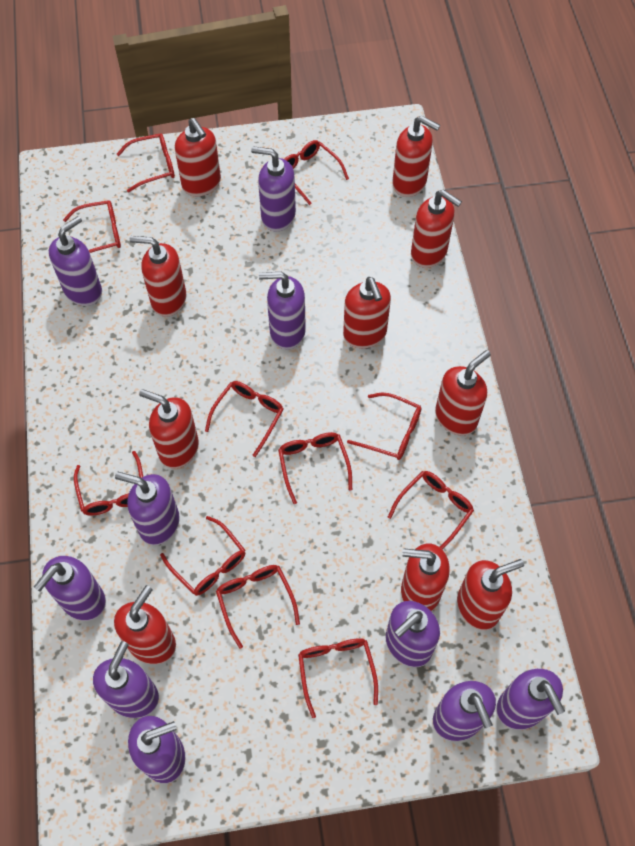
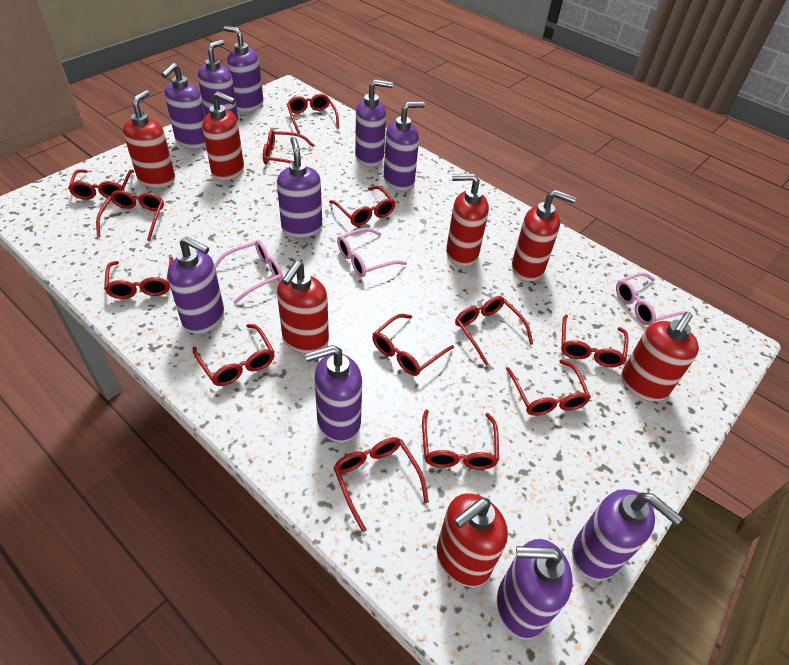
pink glasses: 0 -> 3
red glasses: 11 -> 13
red soap dispenser: 10 -> 7

